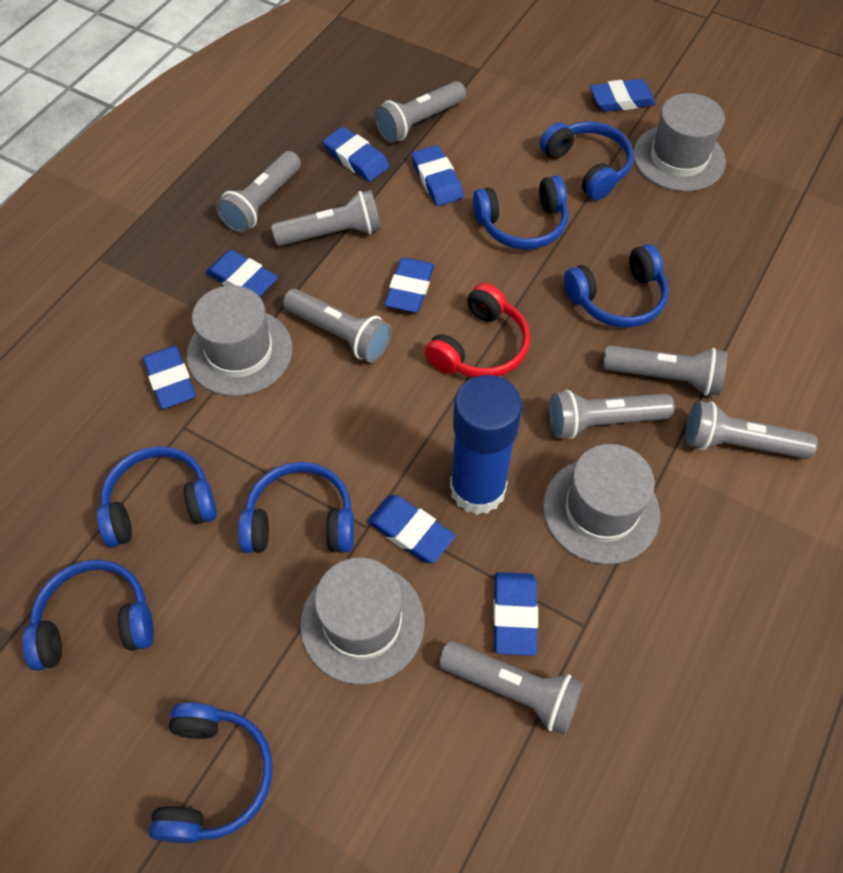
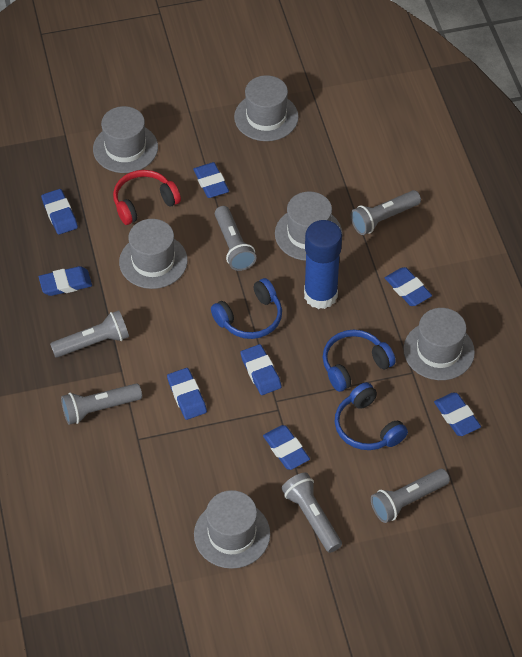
blue headphones: 7 -> 3
grey flashlight: 8 -> 6
grey hat: 4 -> 6

